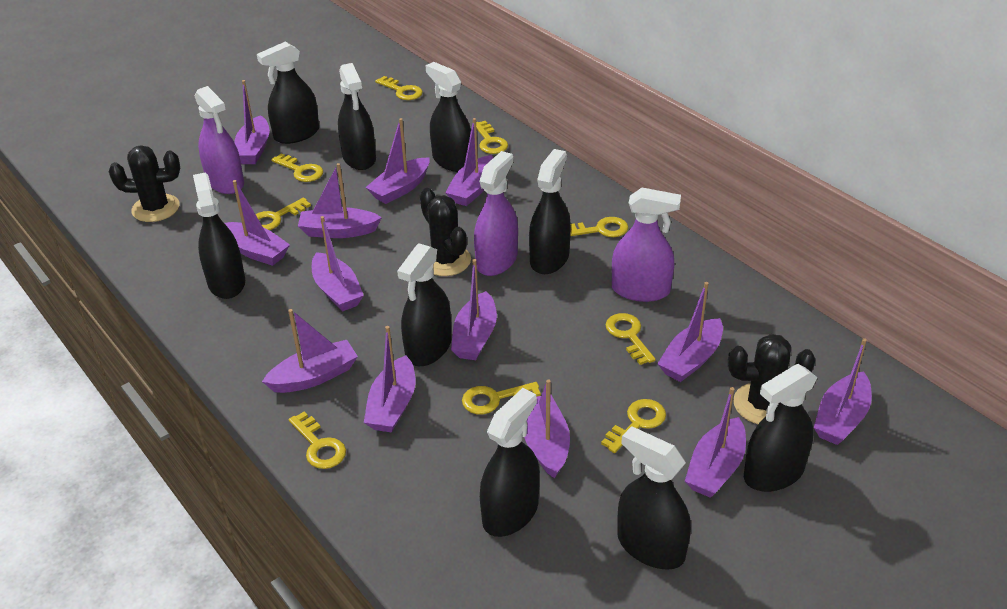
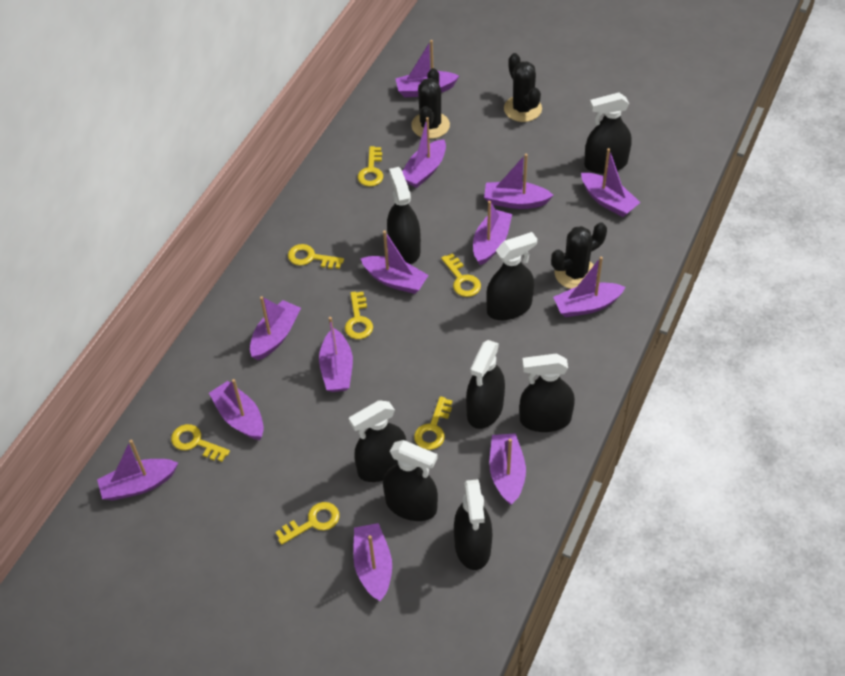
black spray bottle: 9 -> 8
purple spray bottle: 3 -> 0
yellow key: 9 -> 7

